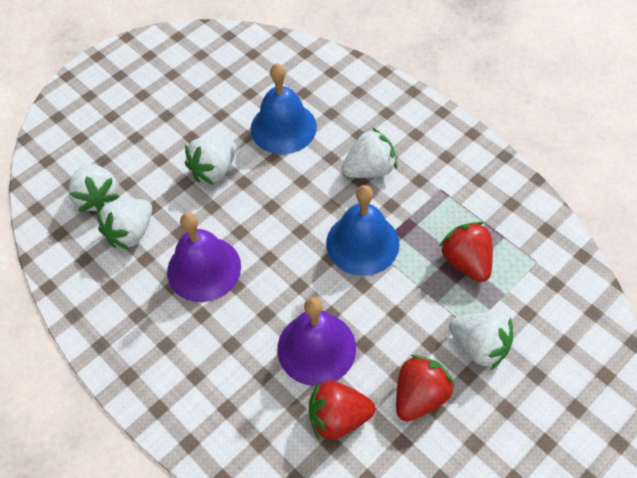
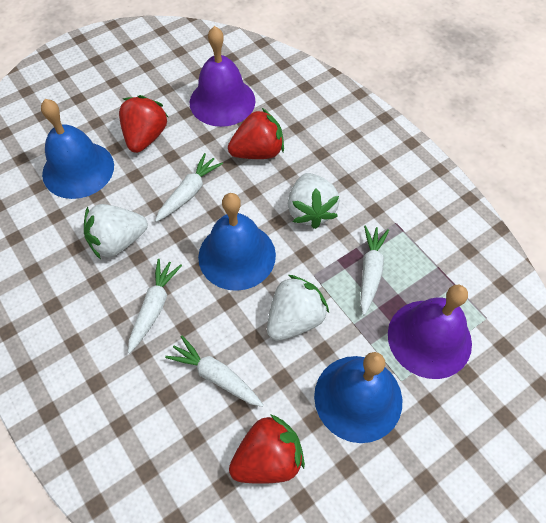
blue bell: 2 -> 3
white carrot: 0 -> 4
white strawberry: 5 -> 3

